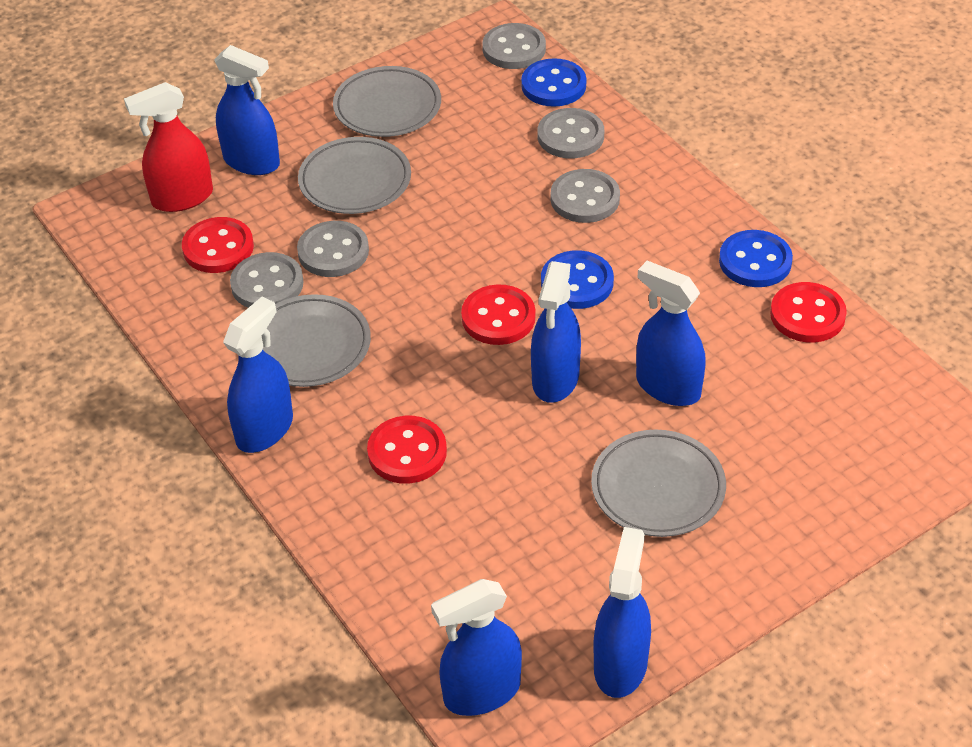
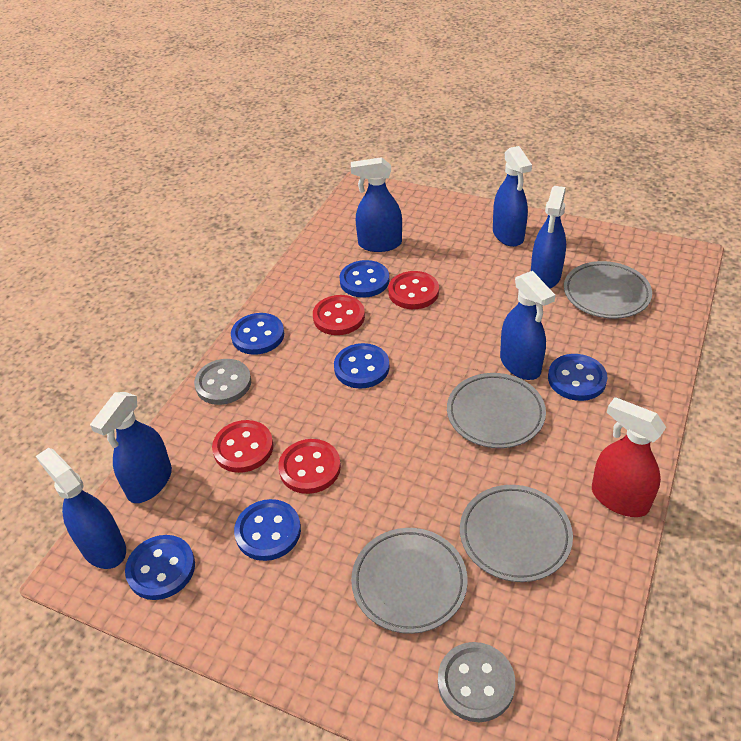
blue button: 3 -> 6
grey button: 5 -> 2

